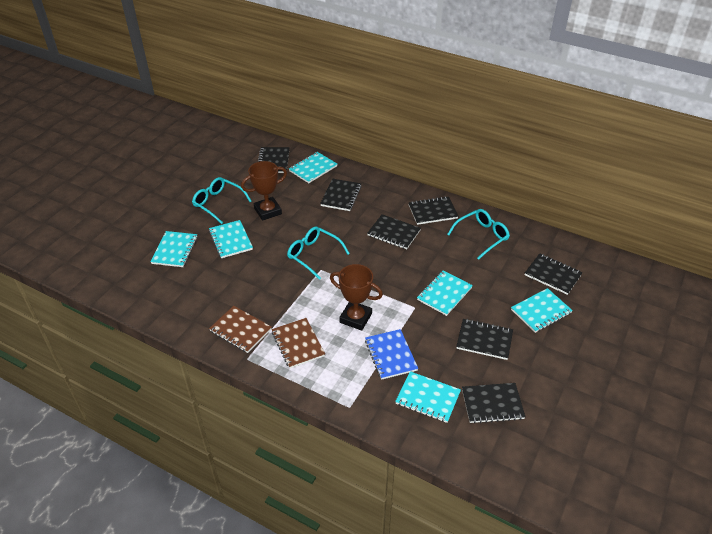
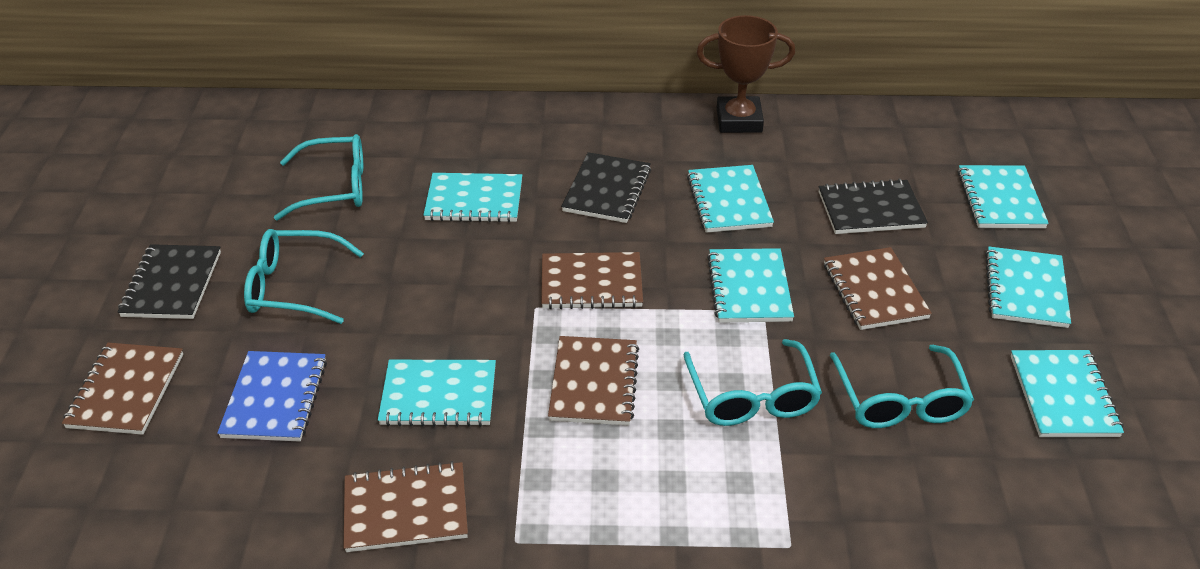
black notebook: 7 -> 3
brown notebook: 2 -> 5
brown trophy: 2 -> 1
turquoise glasses: 3 -> 4
turquoise notebook: 6 -> 7

